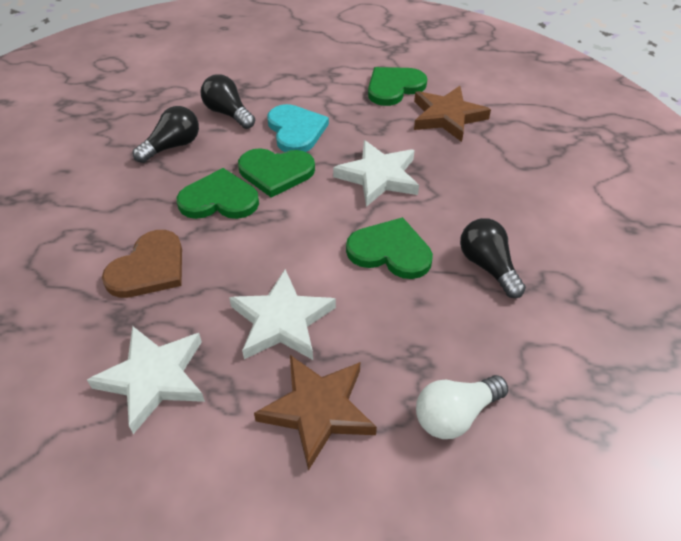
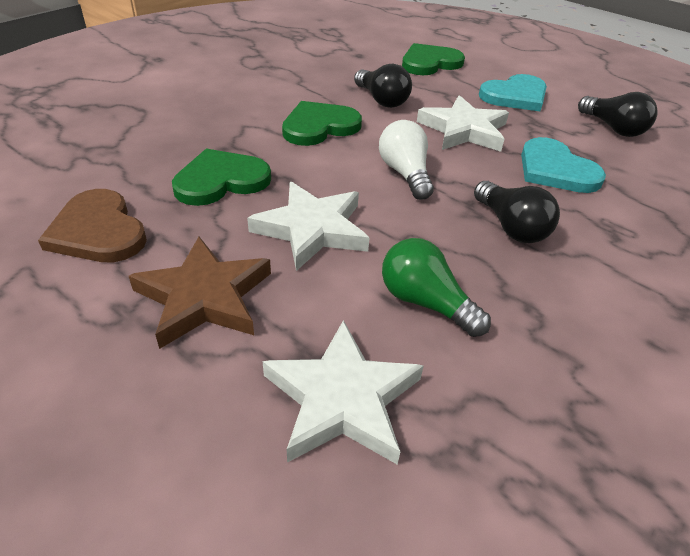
brown star: 2 -> 1
green heart: 4 -> 3
green light bulb: 0 -> 1
turquoise heart: 1 -> 2

